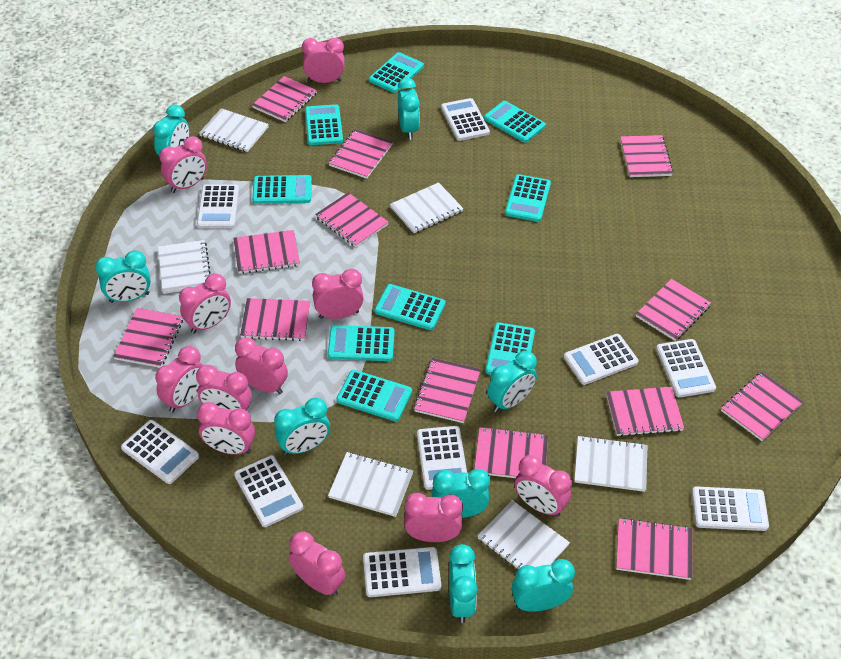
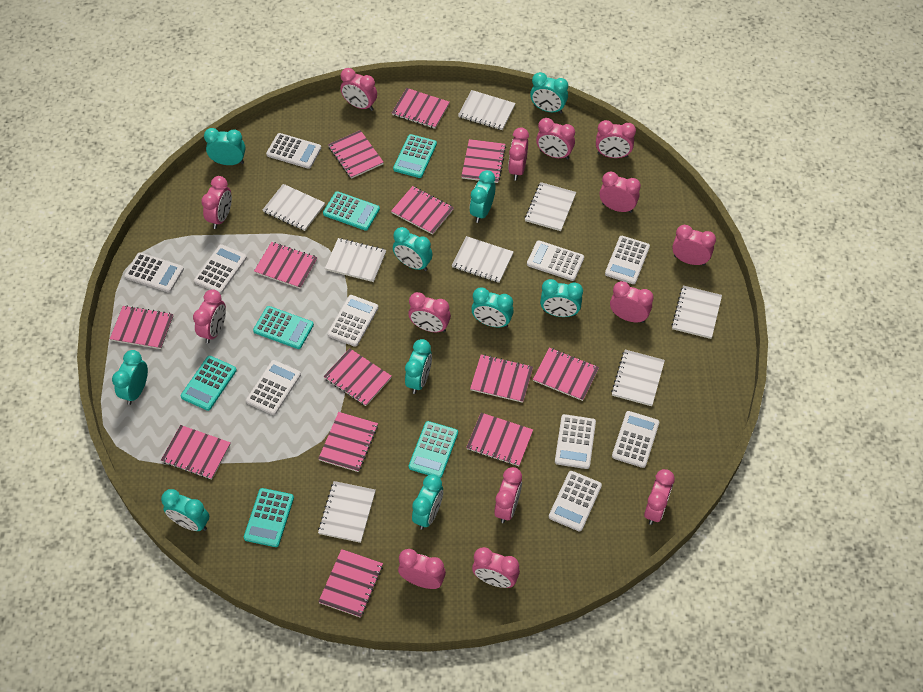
pink clock: 11 -> 14
turquoise calculator: 9 -> 6
turquoise clock: 8 -> 10
white calculator: 9 -> 10
white notebook: 6 -> 8

